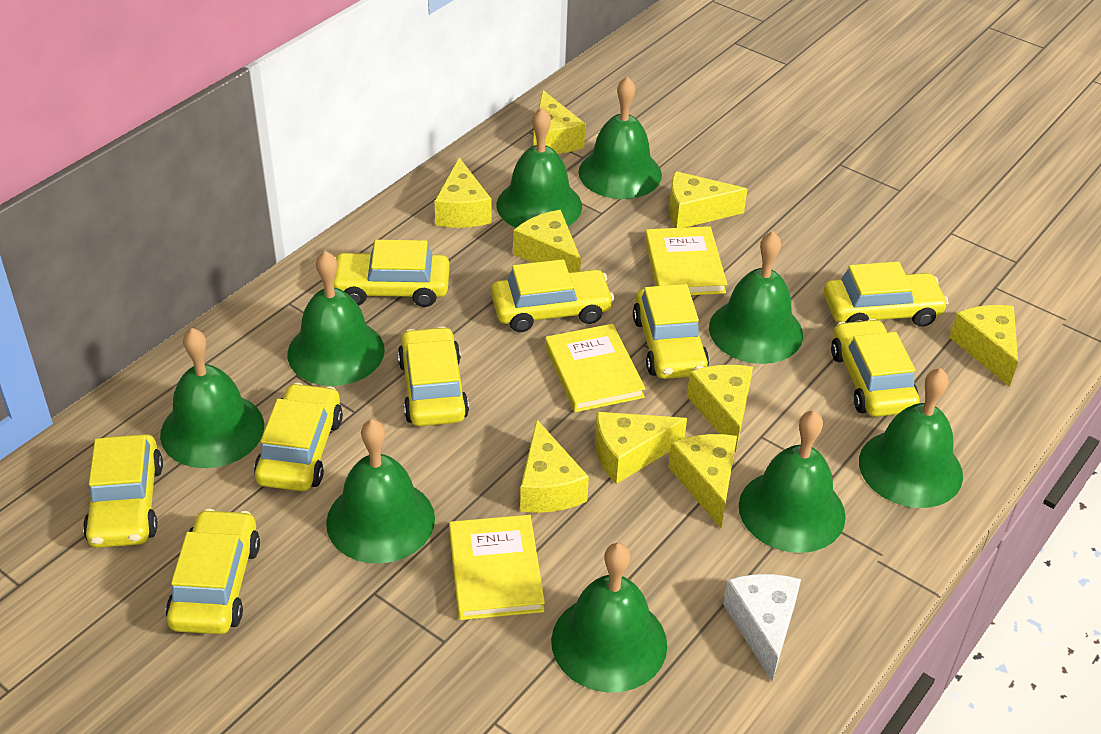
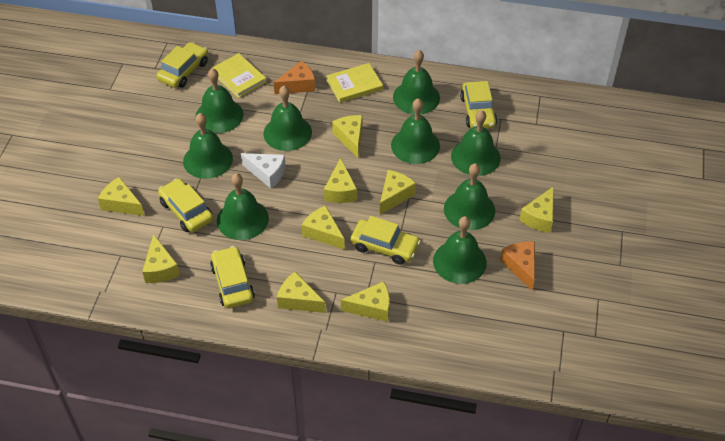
orange cheese: 0 -> 2
yellow book: 3 -> 2
yellow car: 9 -> 5

